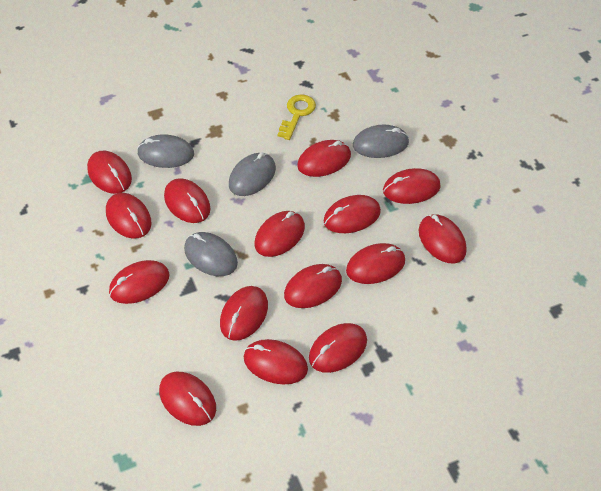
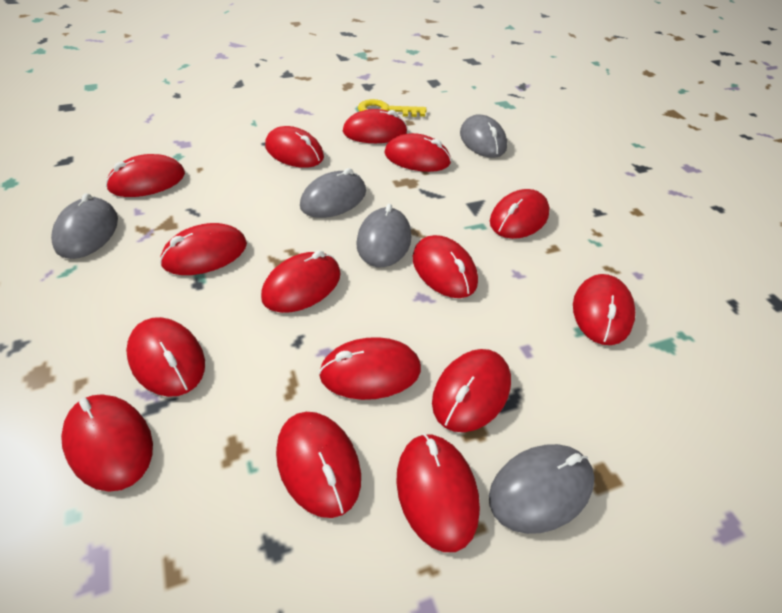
grey mouse: 4 -> 5

